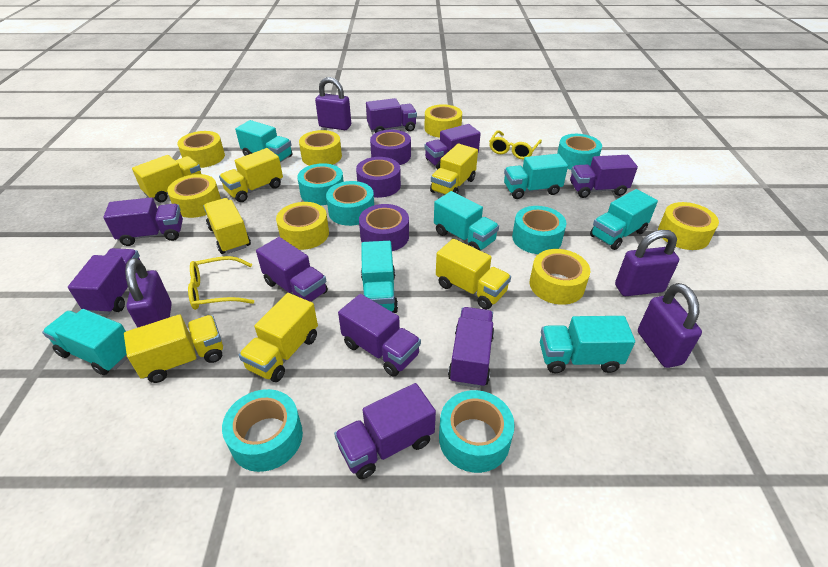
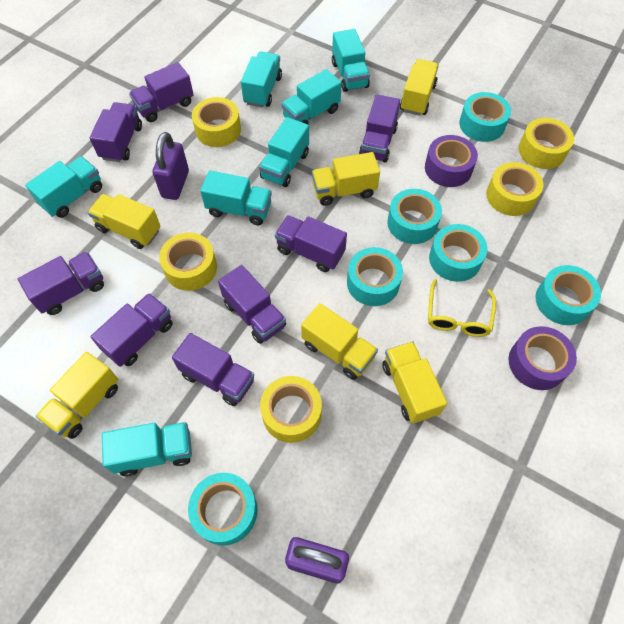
purple padlock: 4 -> 2
purple tape: 3 -> 2
purple truck: 9 -> 8
yellow glasses: 2 -> 1
yellow tape: 7 -> 5
yellow truck: 7 -> 6

